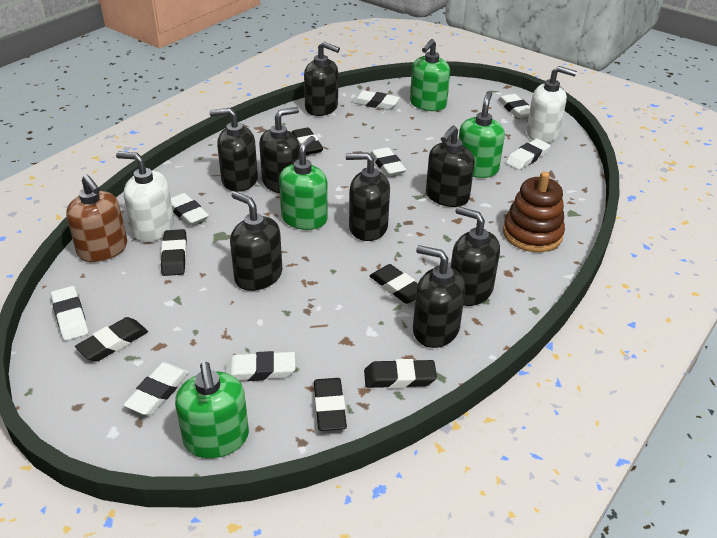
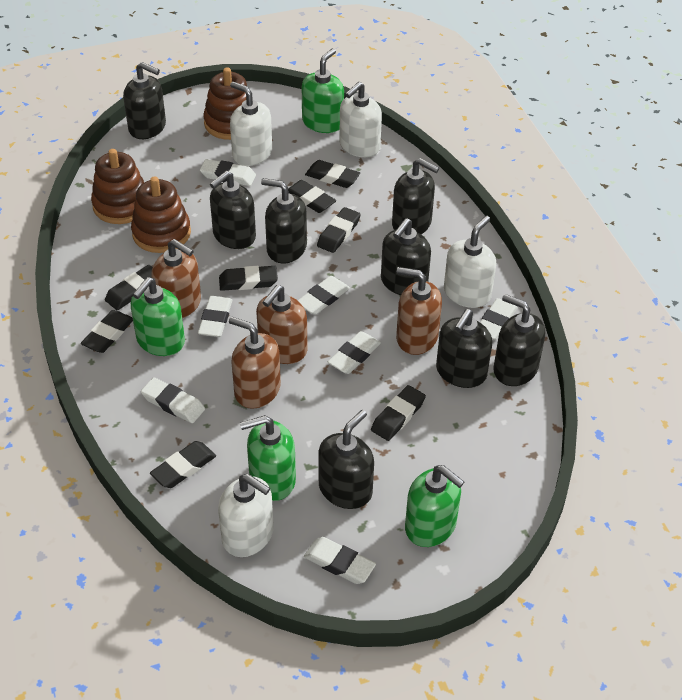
black eraser: 6 -> 8
brown soap dispenser: 1 -> 4
brown stacking toy: 1 -> 3
white eraser: 8 -> 7
white soap dispenser: 2 -> 4

